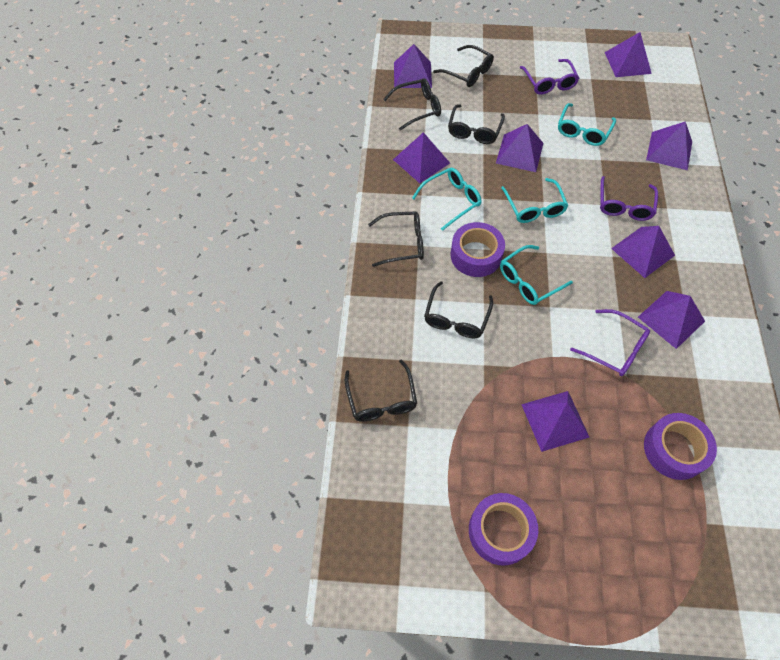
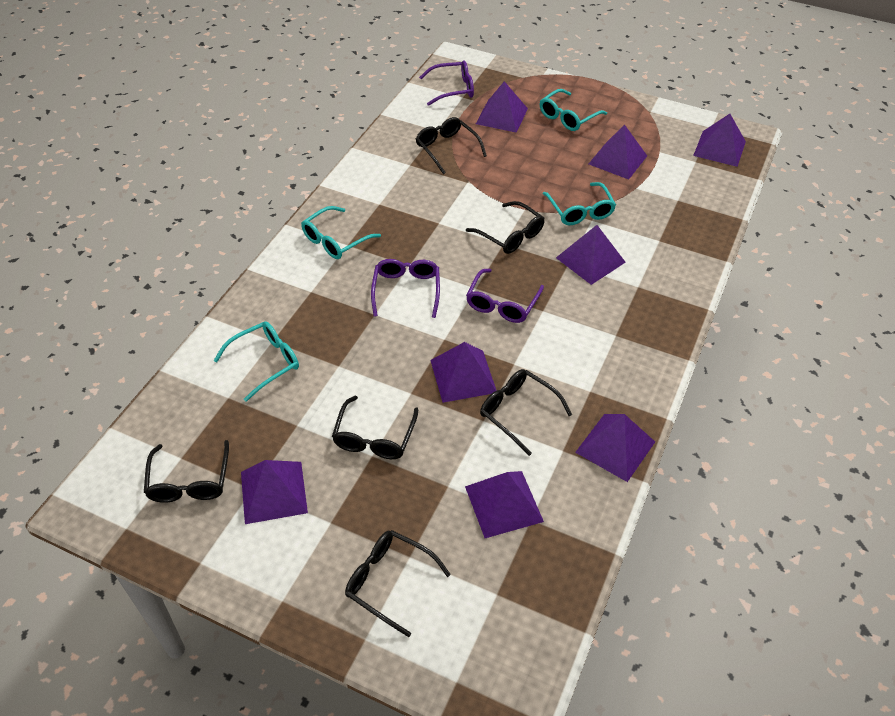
purple tape: 3 -> 0

